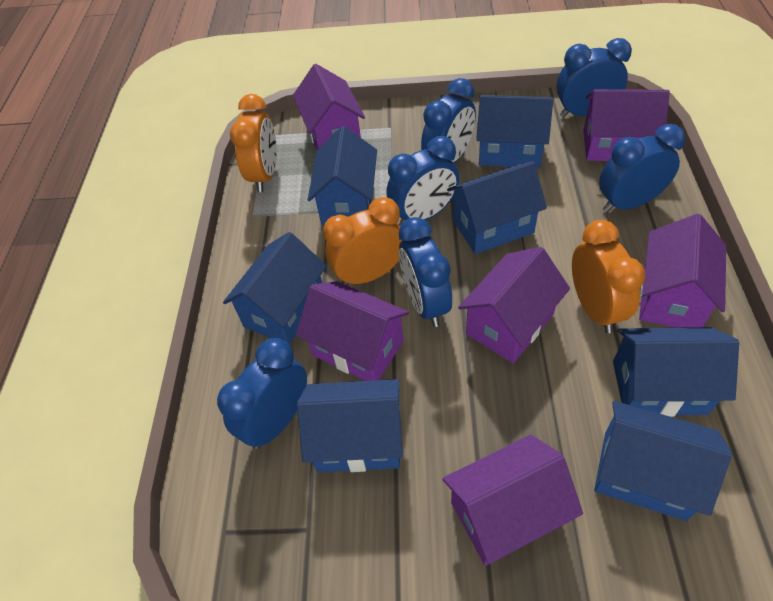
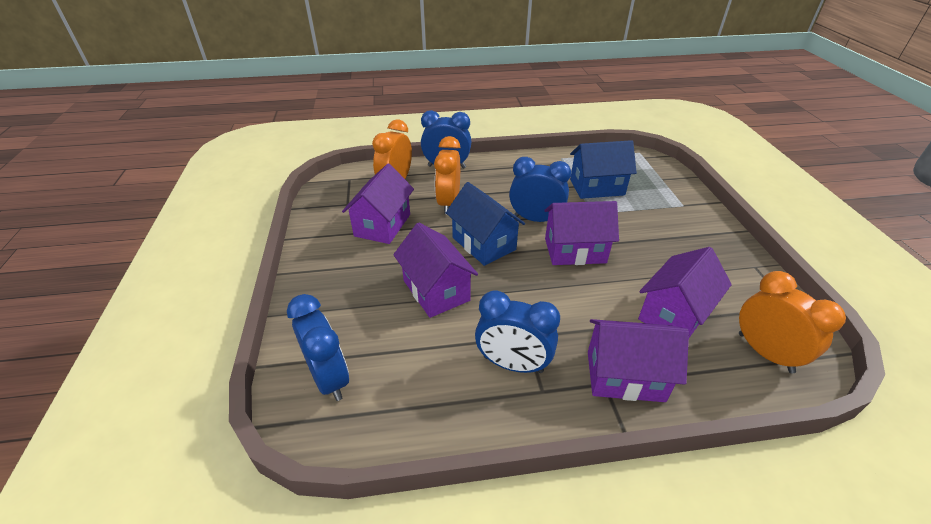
blue clock: 6 -> 4
blue house: 7 -> 2
purple house: 6 -> 5

